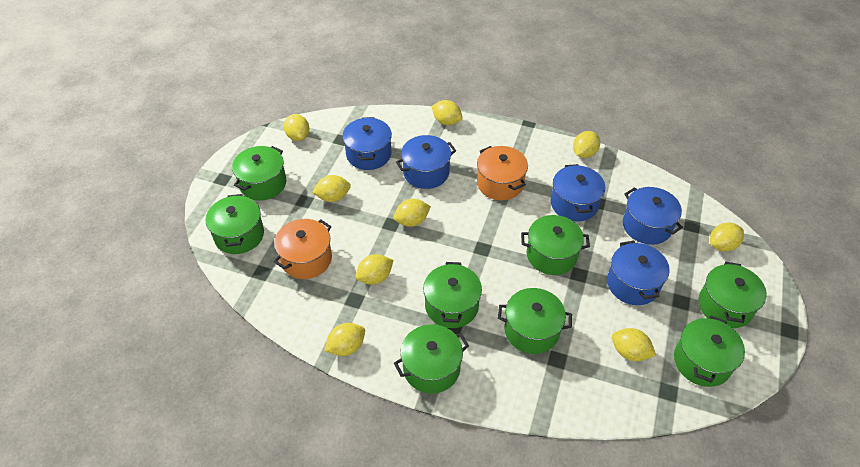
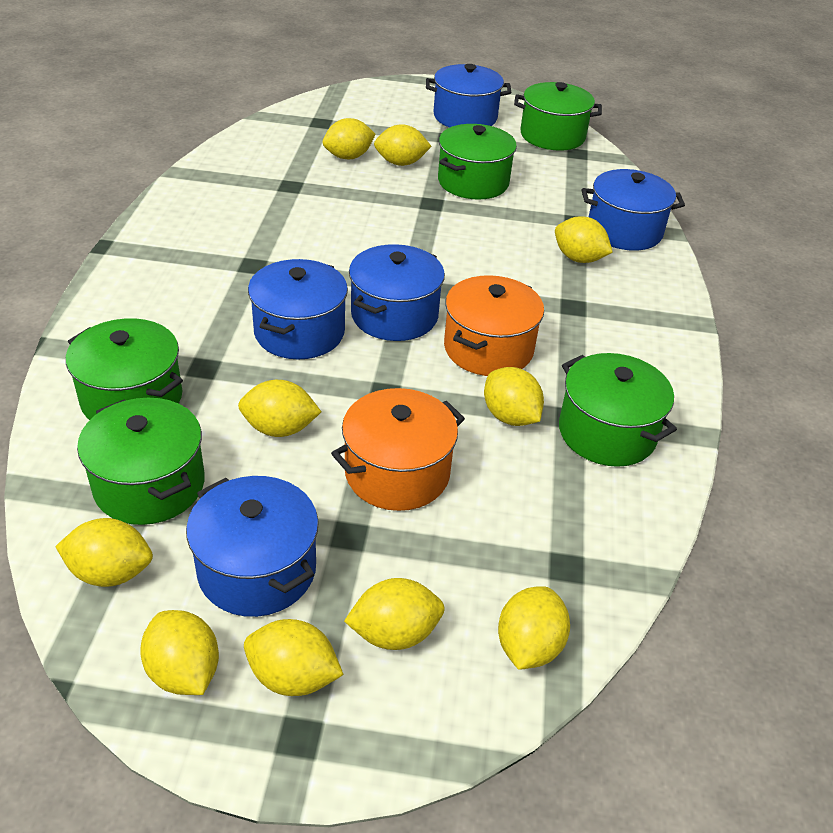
green pot: 8 -> 5
yellow lemon: 9 -> 10

